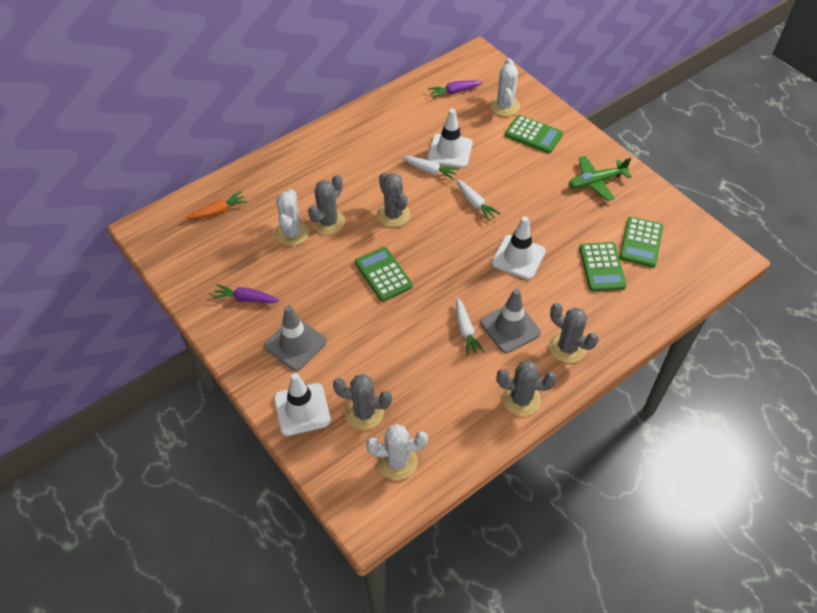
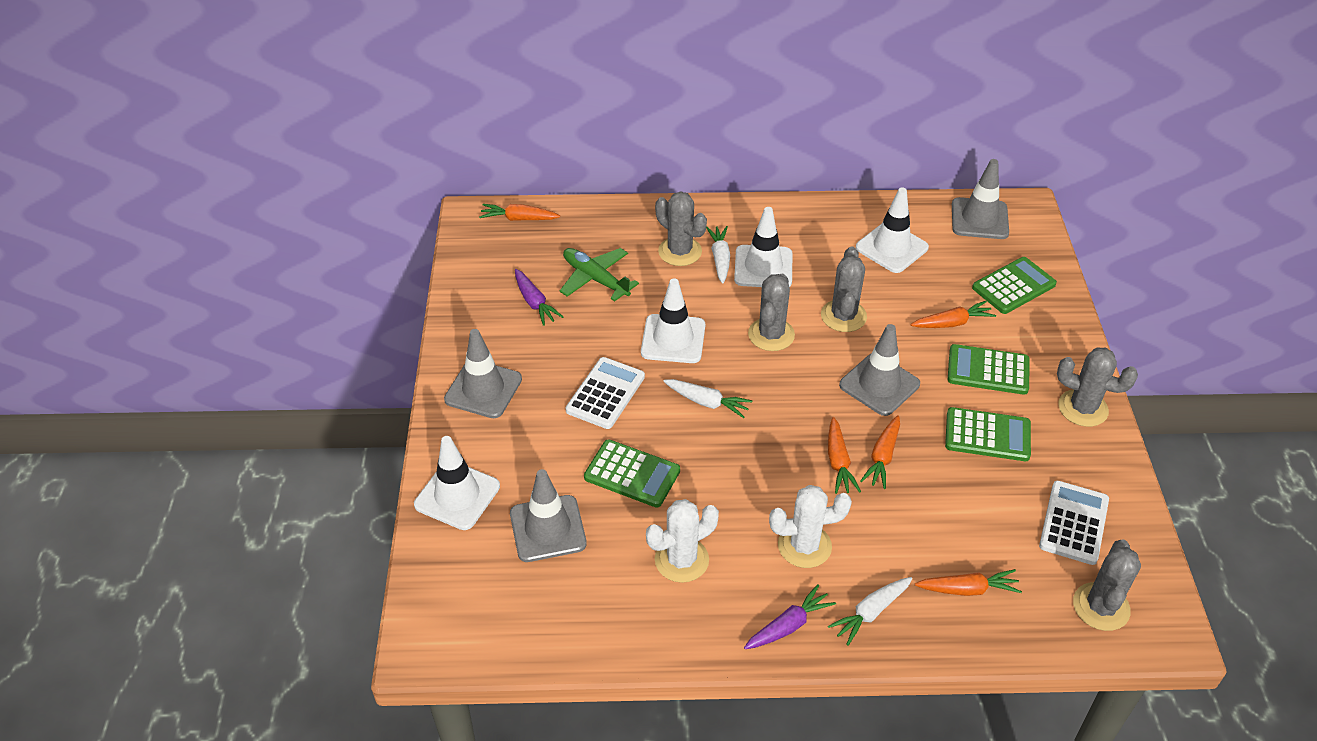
grey traffic cone: 2 -> 4
orange carrot: 1 -> 5
white cactus: 3 -> 2
white calculator: 0 -> 2
white traffic cone: 3 -> 4

